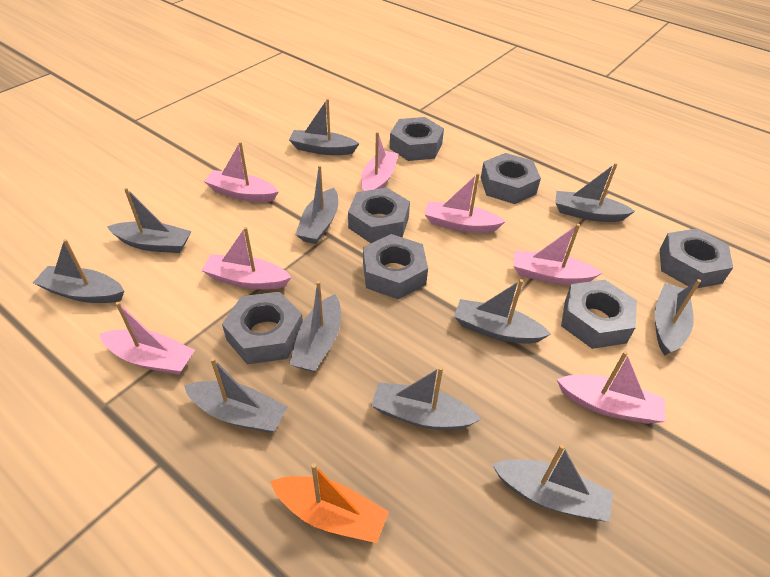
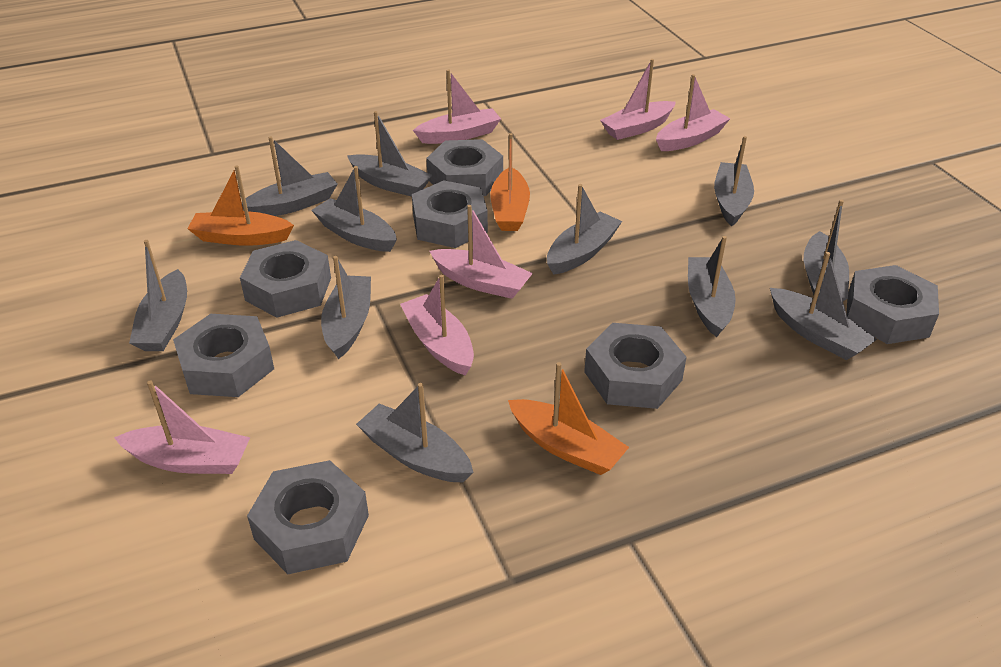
orange boat: 1 -> 3
pink boat: 7 -> 6

